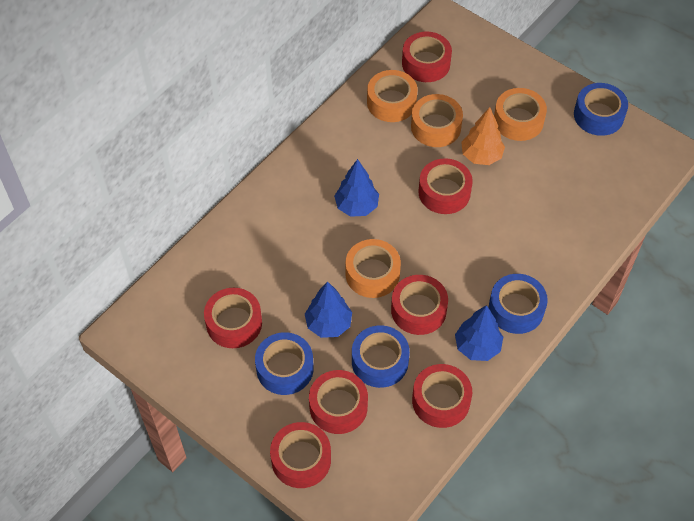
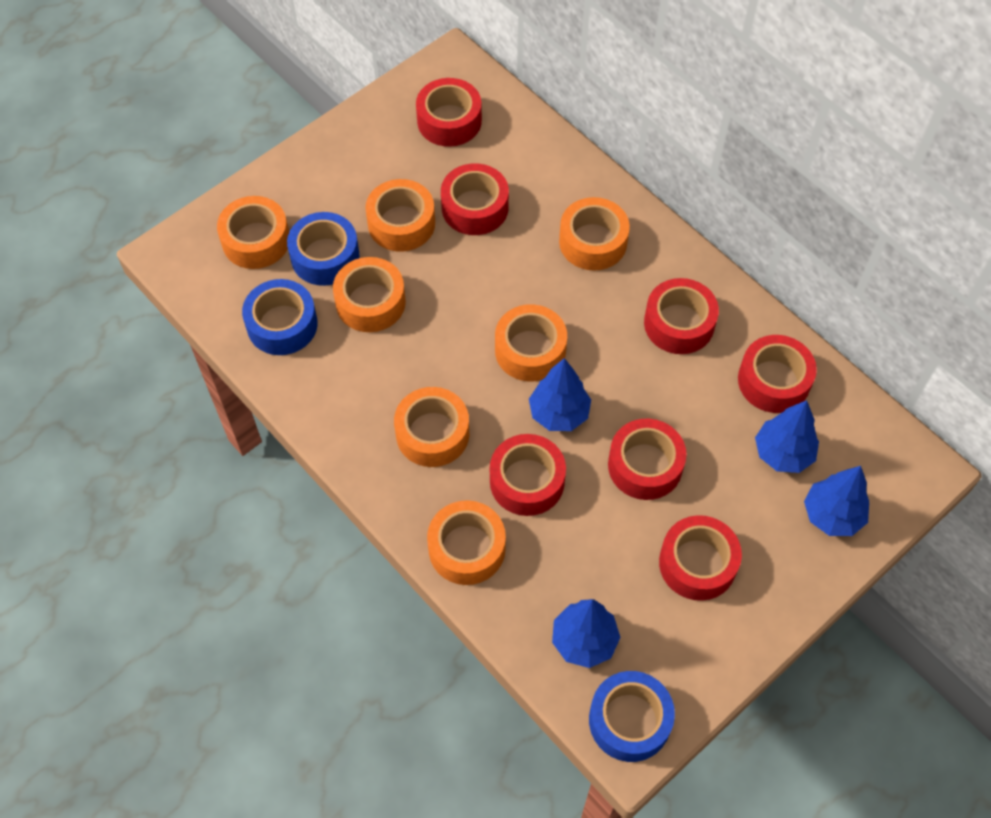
blue tape: 4 -> 3
blue tree: 3 -> 4
orange tape: 4 -> 7
orange tree: 1 -> 0

